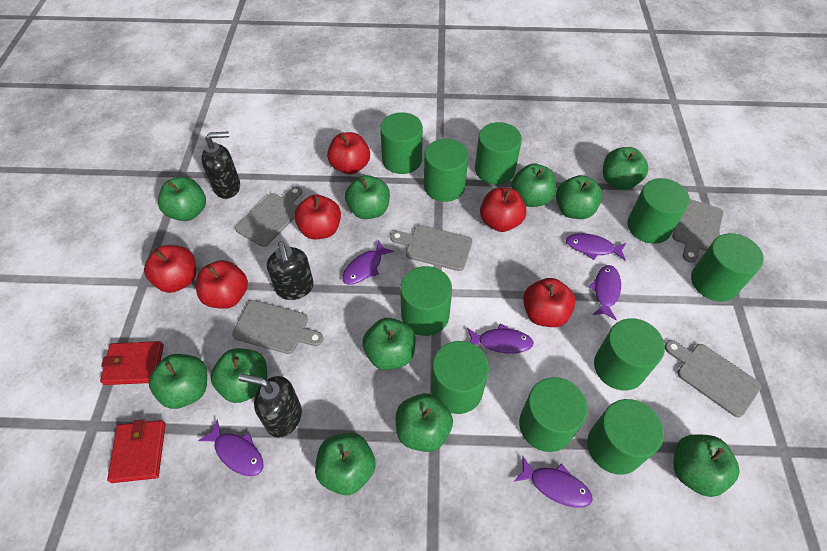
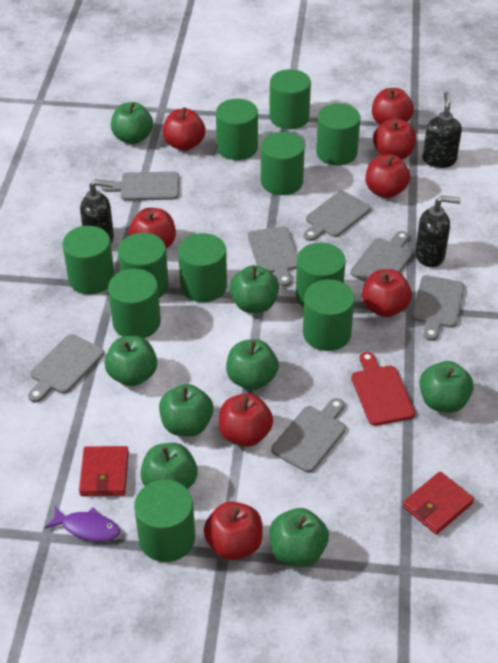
green apple: 11 -> 8
green cylinder: 10 -> 11
grey cutting board: 5 -> 7
purple fish: 6 -> 1
red apple: 6 -> 8
red cutting board: 0 -> 1

